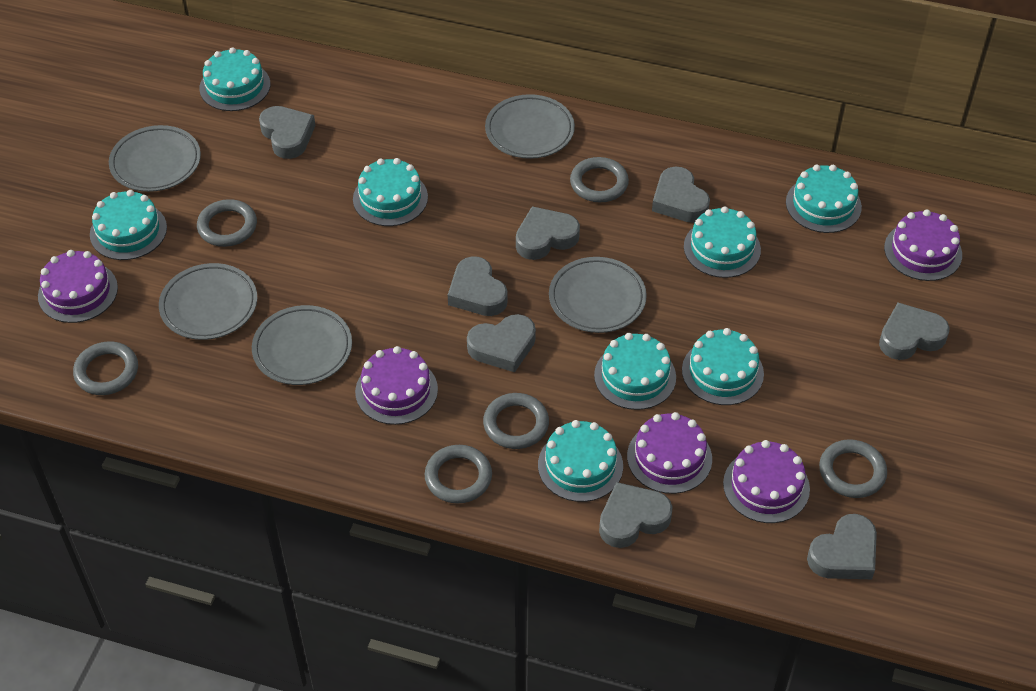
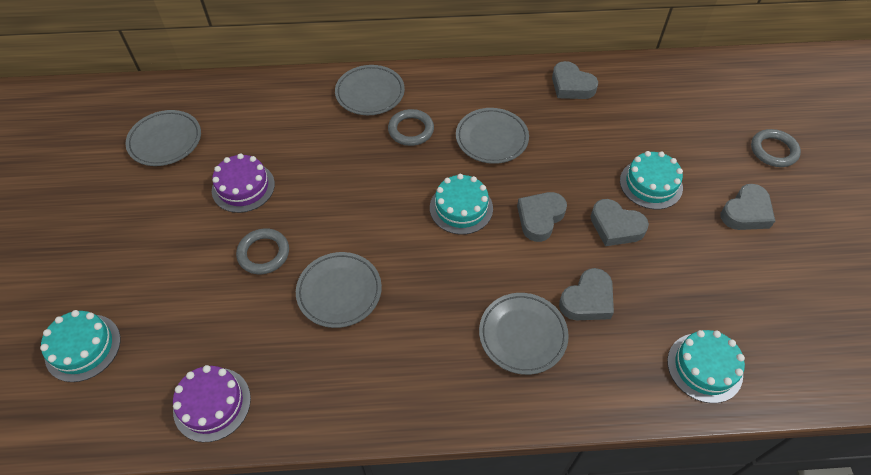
grey heart: 8 -> 5
grey ring: 6 -> 3
purple cake: 5 -> 2
turquoise cake: 8 -> 4

